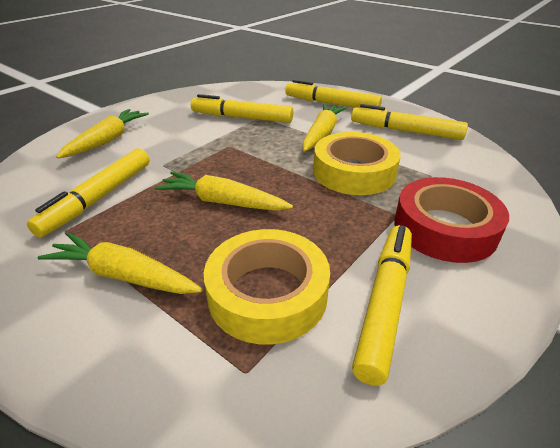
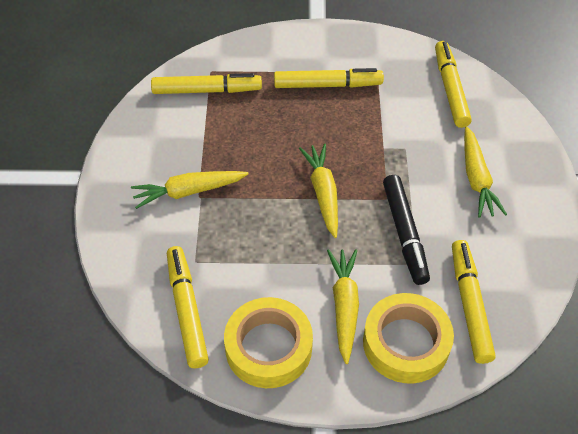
black marker: 0 -> 1
red tape: 1 -> 0

